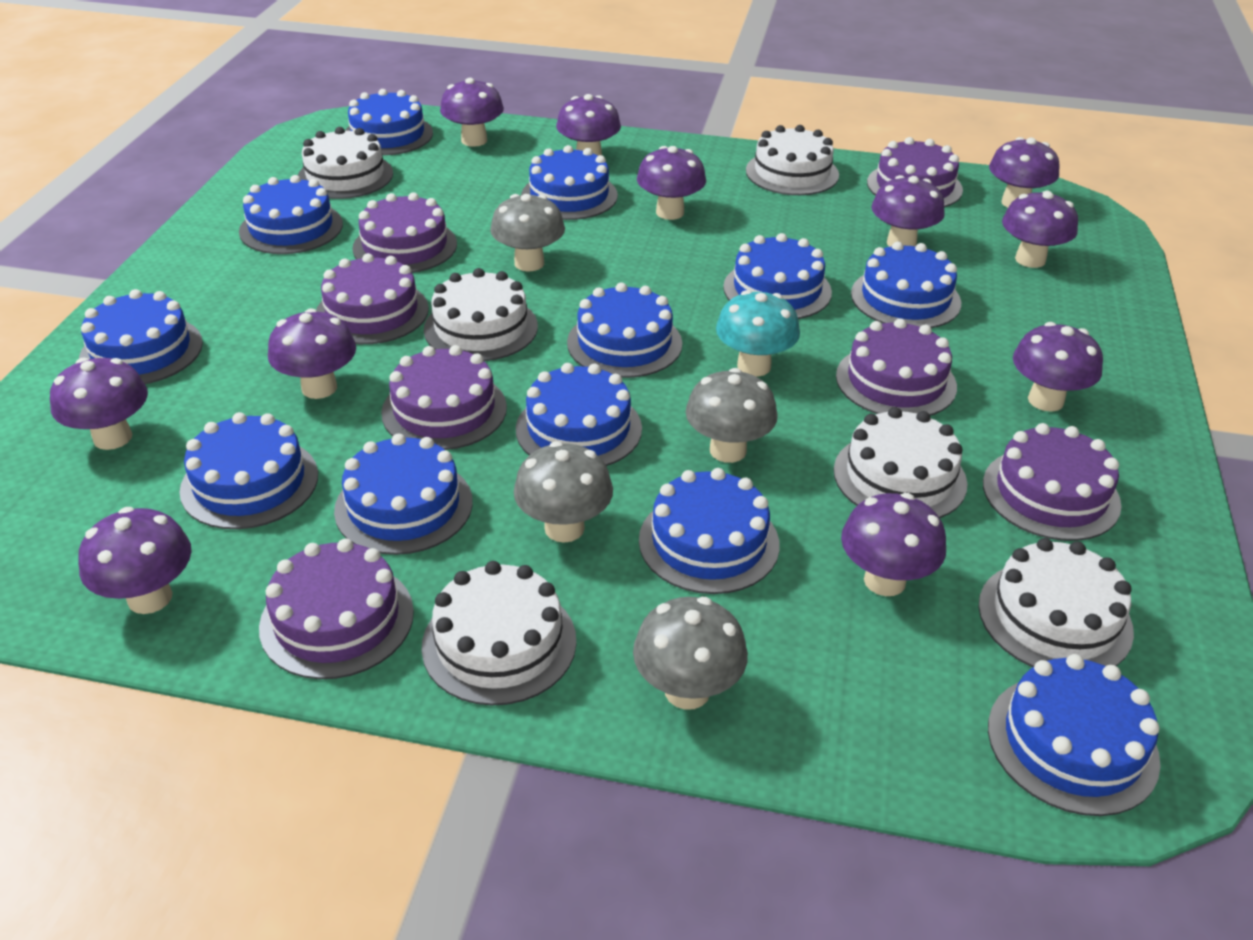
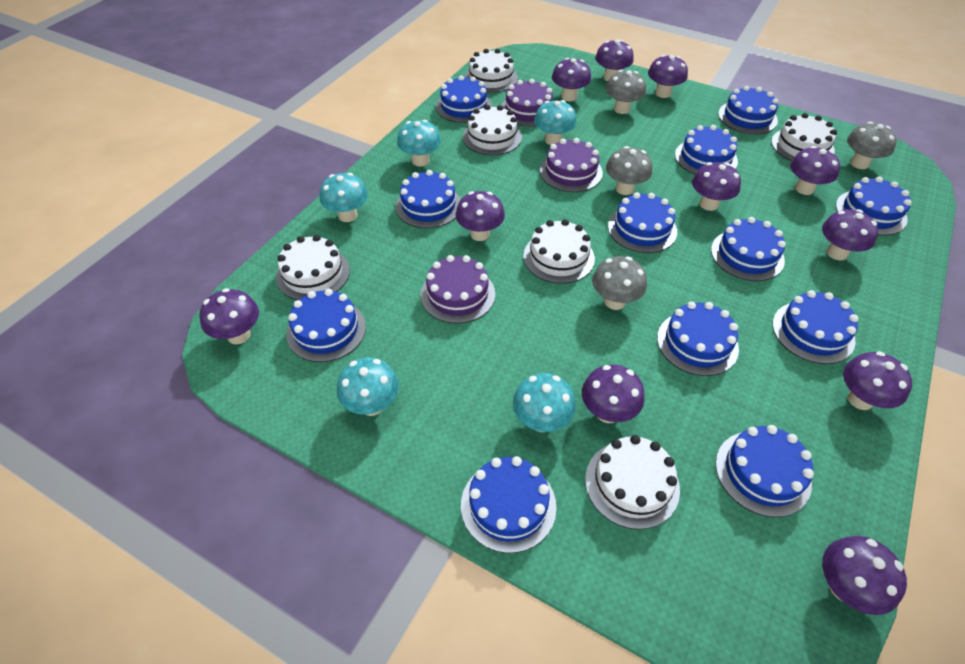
purple cake: 7 -> 3
turquoise mushroom: 1 -> 5

